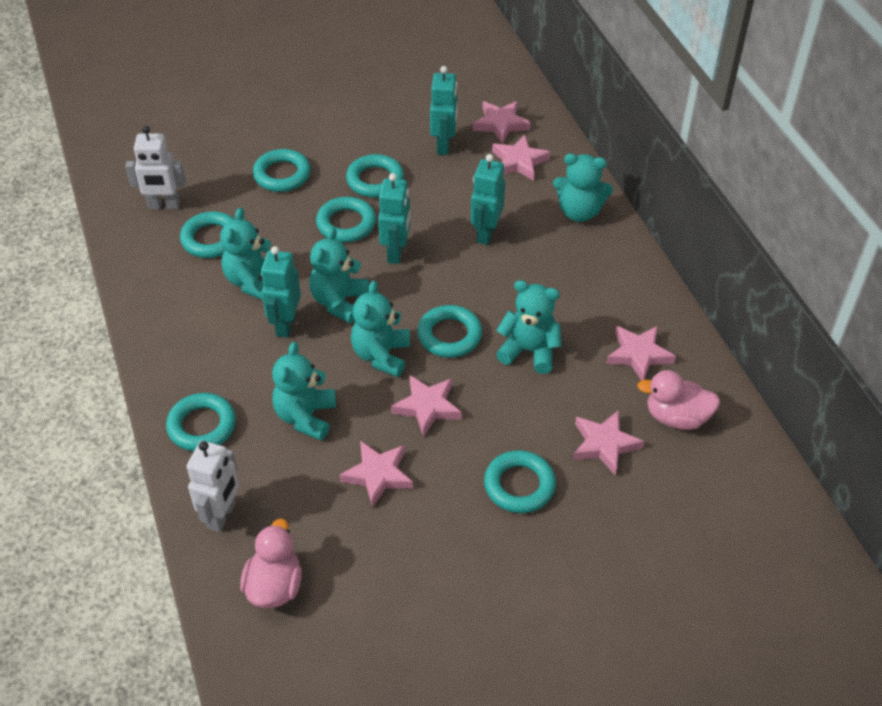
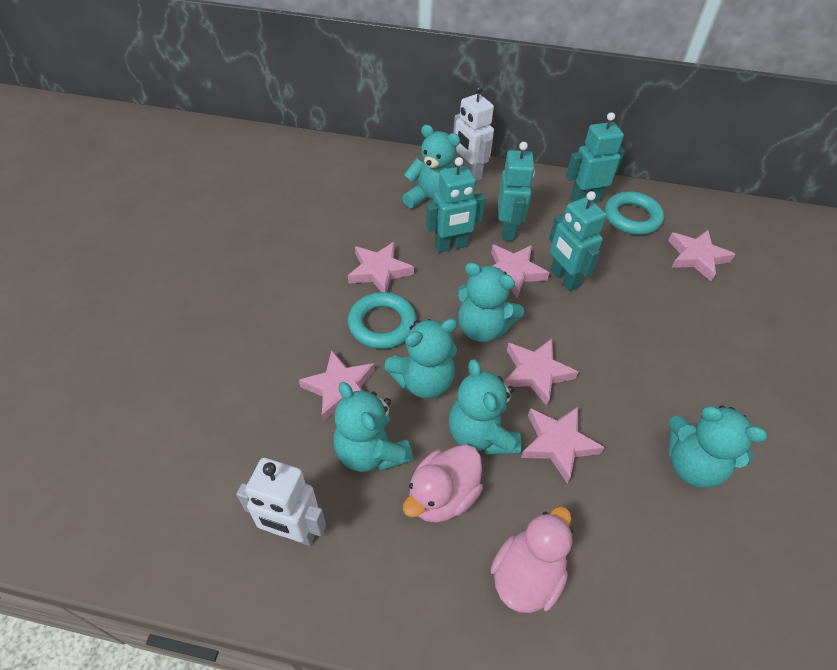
turquoise ring: 7 -> 2

